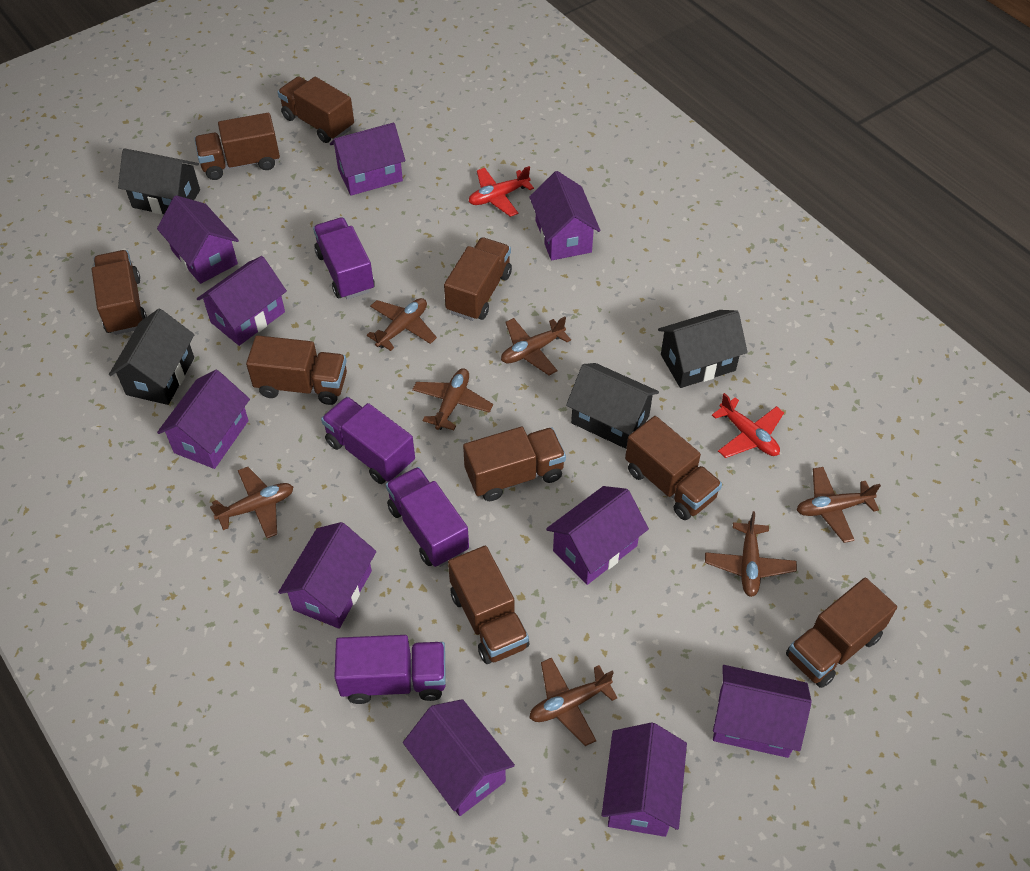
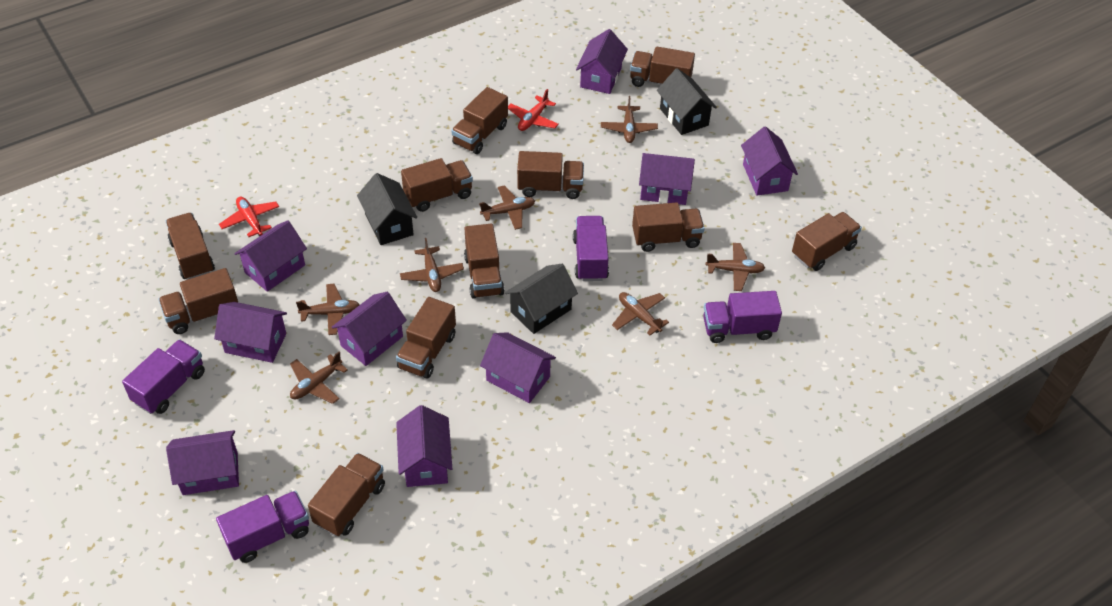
black house: 4 -> 3
brown truck: 9 -> 11
purple house: 10 -> 9

